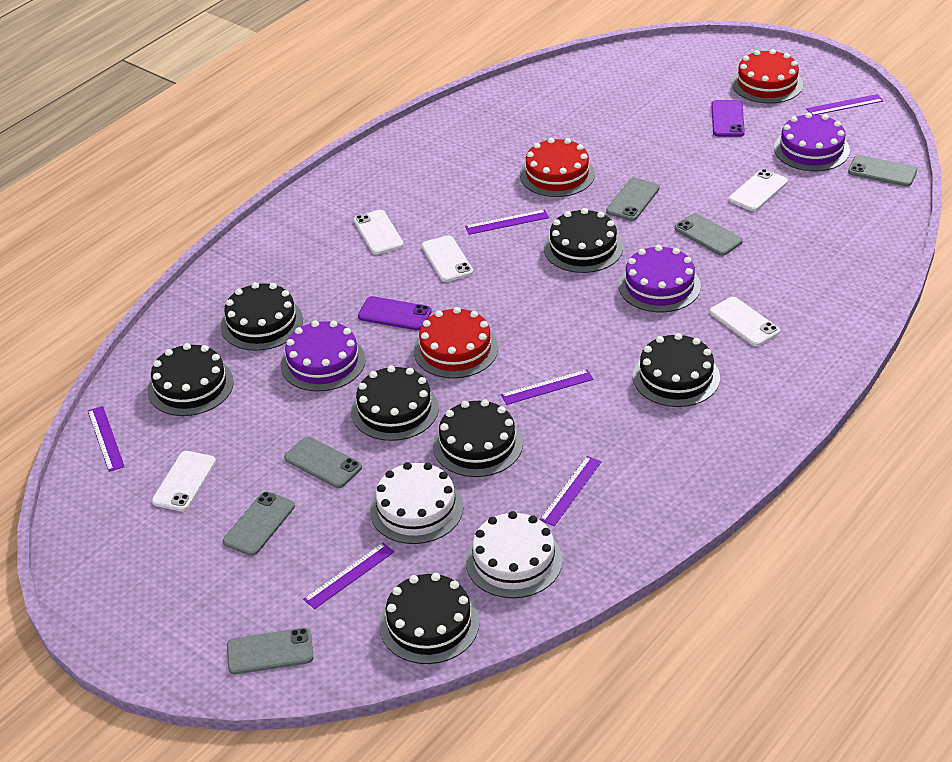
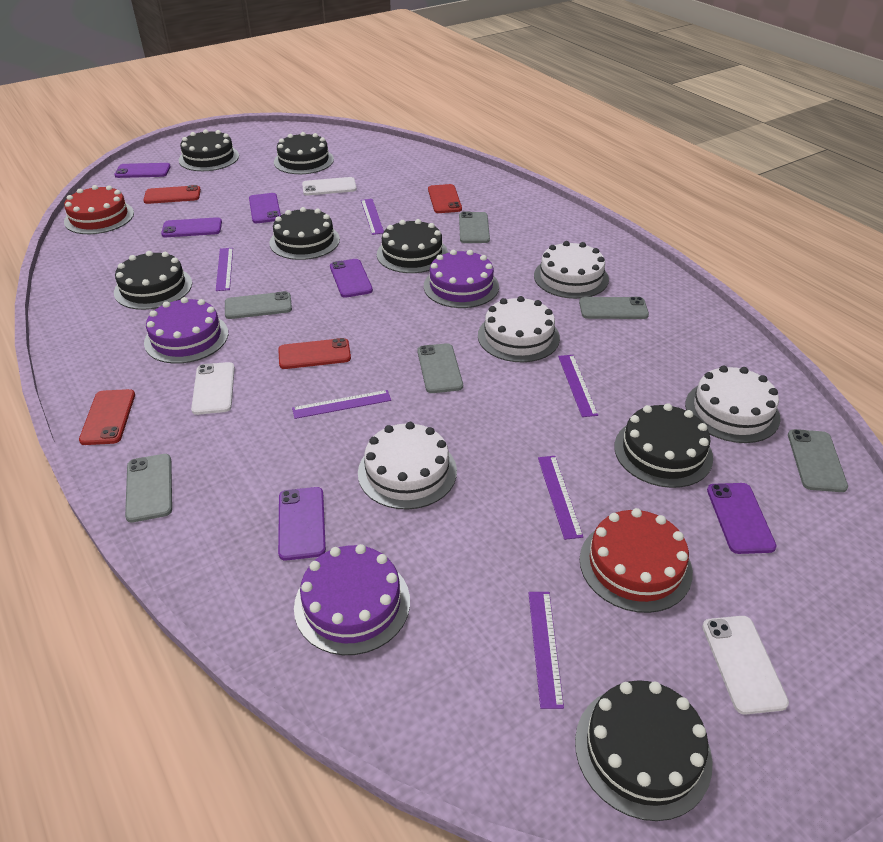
purple phone: 2 -> 6
red cake: 3 -> 2
red phone: 0 -> 4
white cake: 2 -> 4
white phone: 5 -> 3

